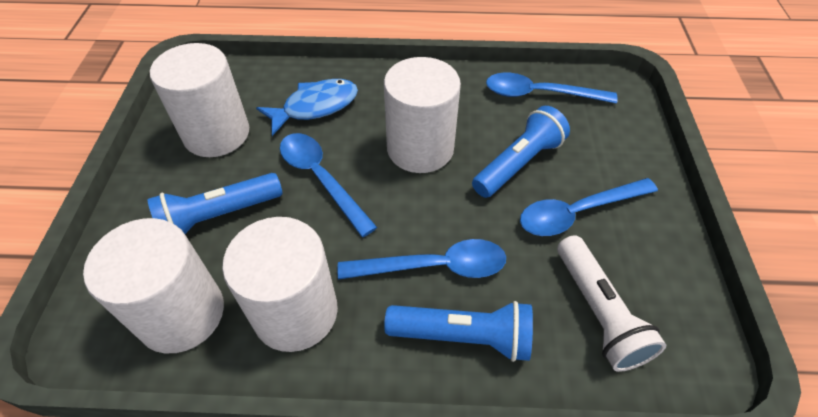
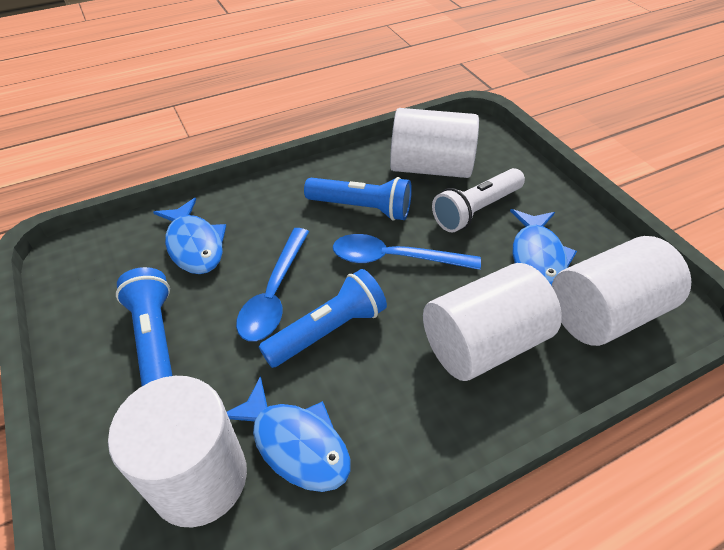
blue fish: 1 -> 3
blue spoon: 4 -> 2

